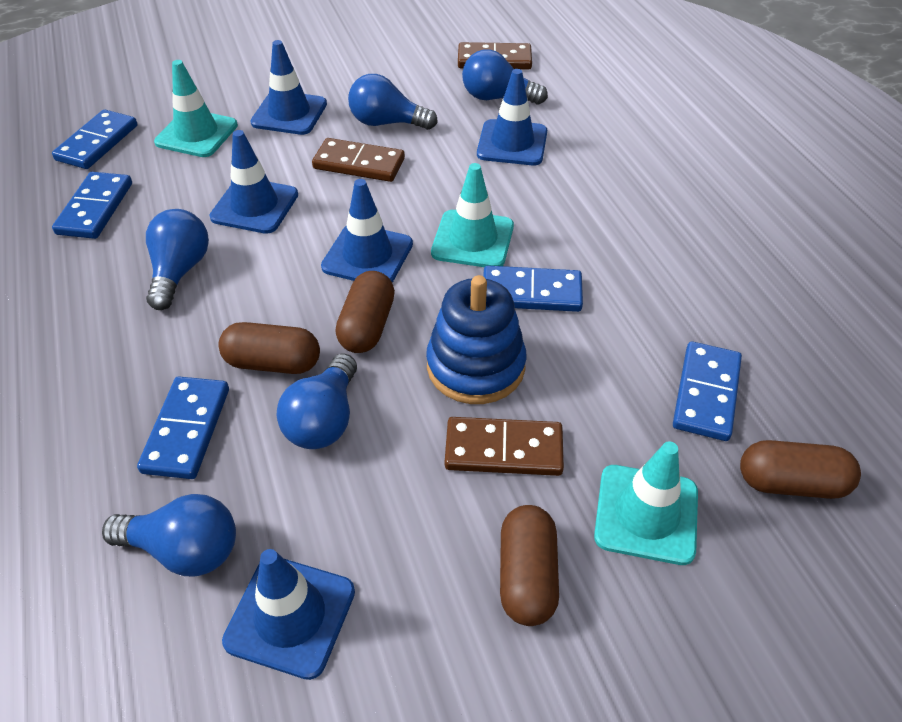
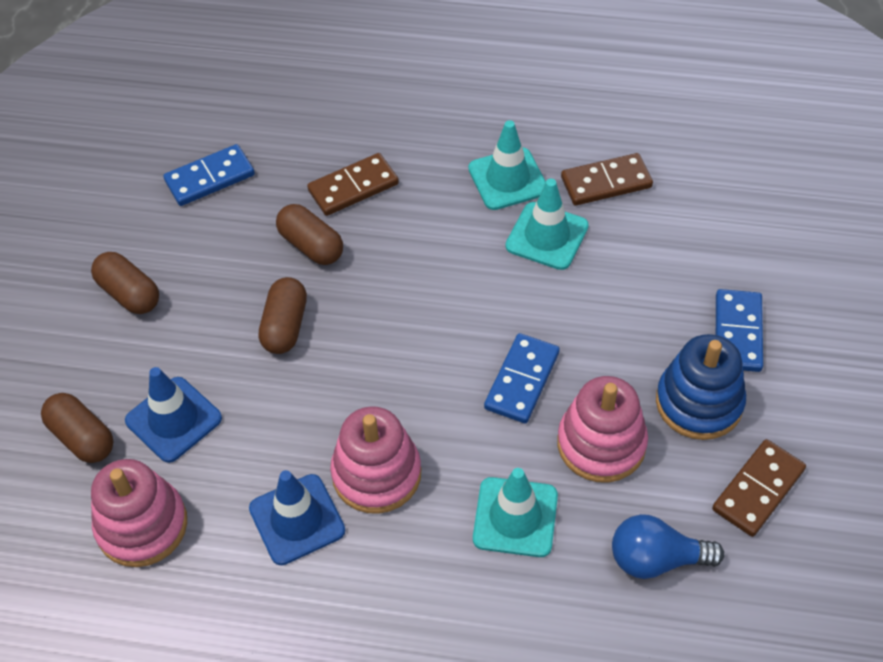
blue domino: 5 -> 3
blue light bulb: 5 -> 1
blue traffic cone: 5 -> 2
pink stacking toy: 0 -> 3

